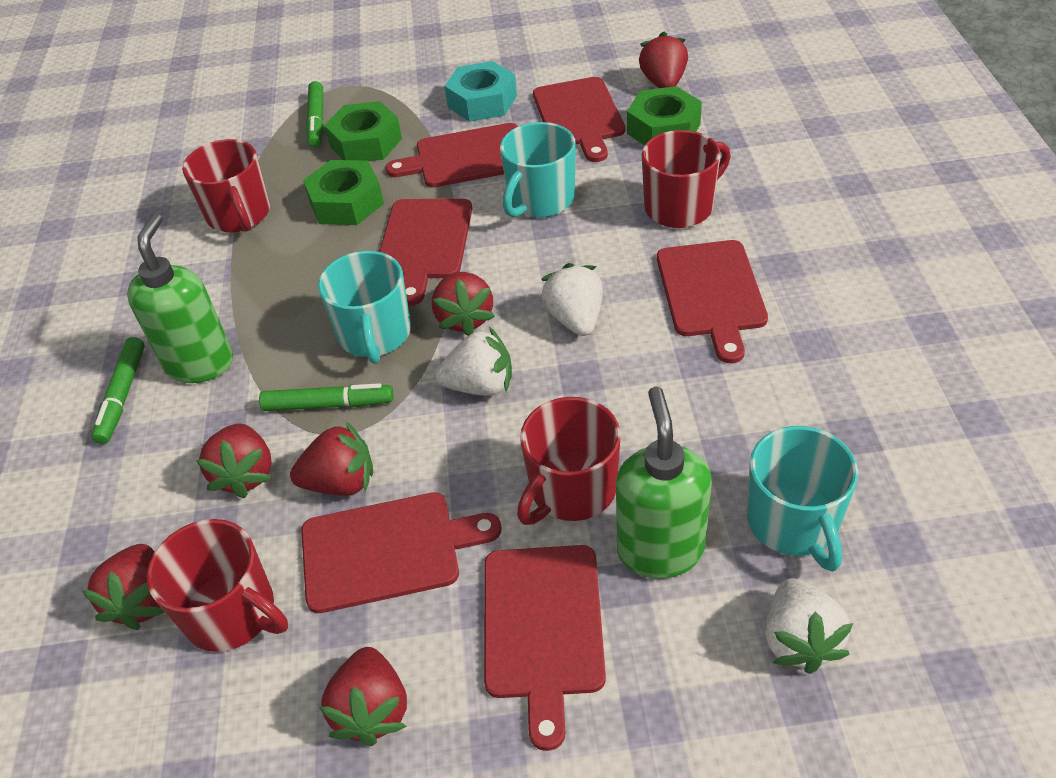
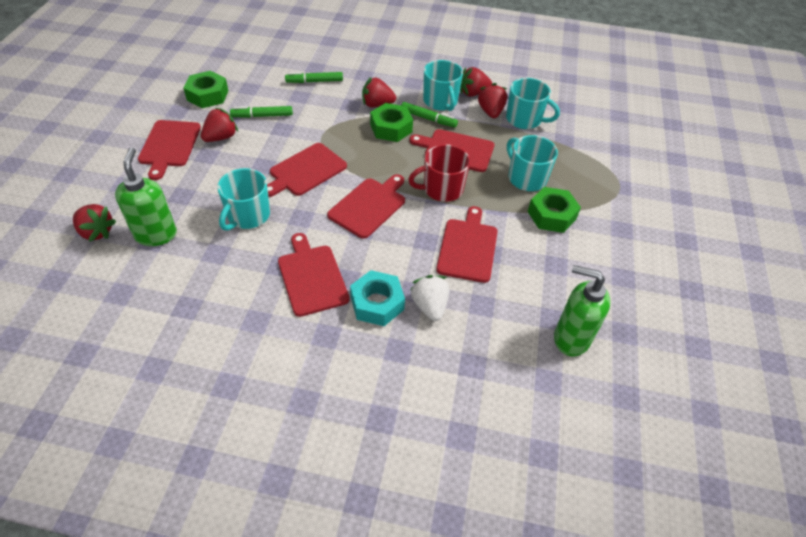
red mug: 4 -> 1
red strawberry: 6 -> 5
turquoise mug: 3 -> 4
white strawberry: 3 -> 1

